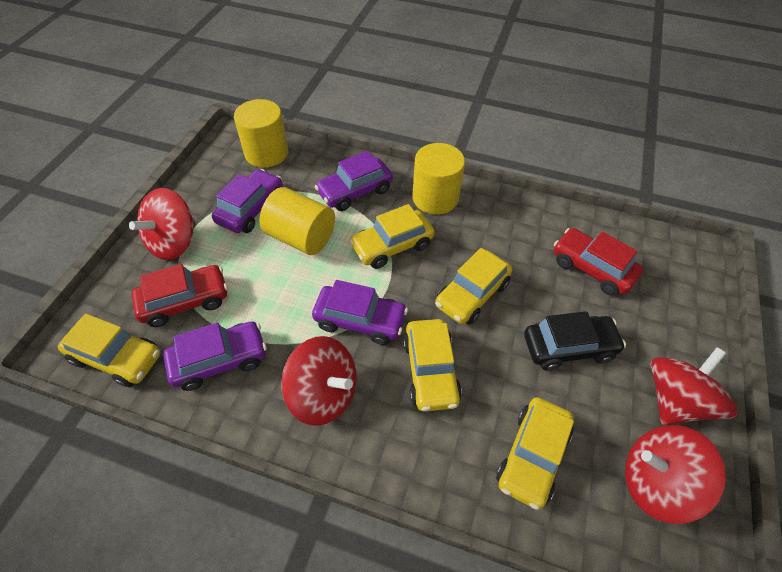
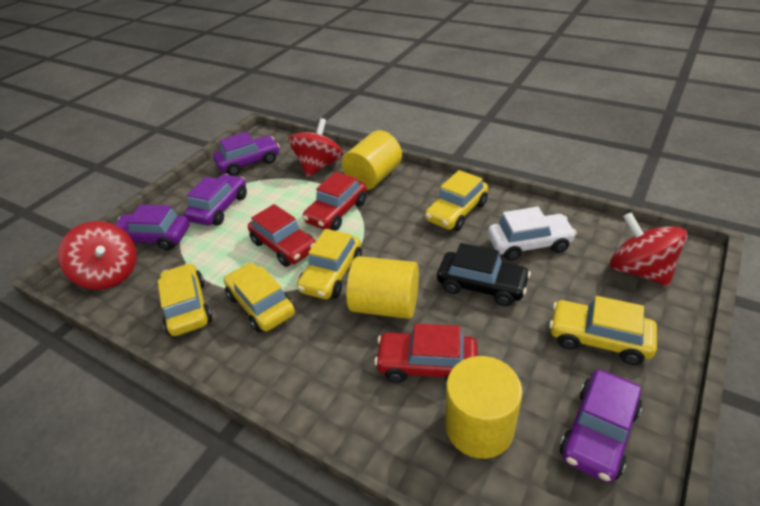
red car: 2 -> 3
red spinning top: 4 -> 3
white car: 0 -> 1

